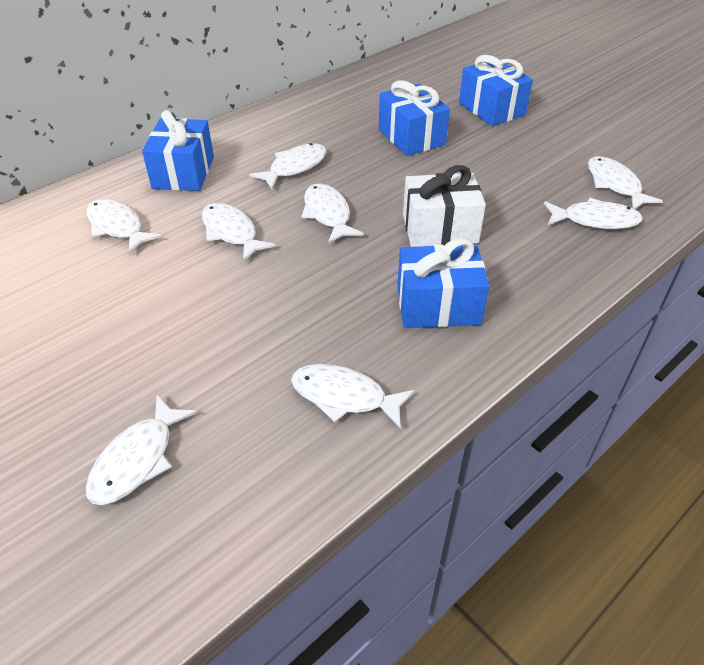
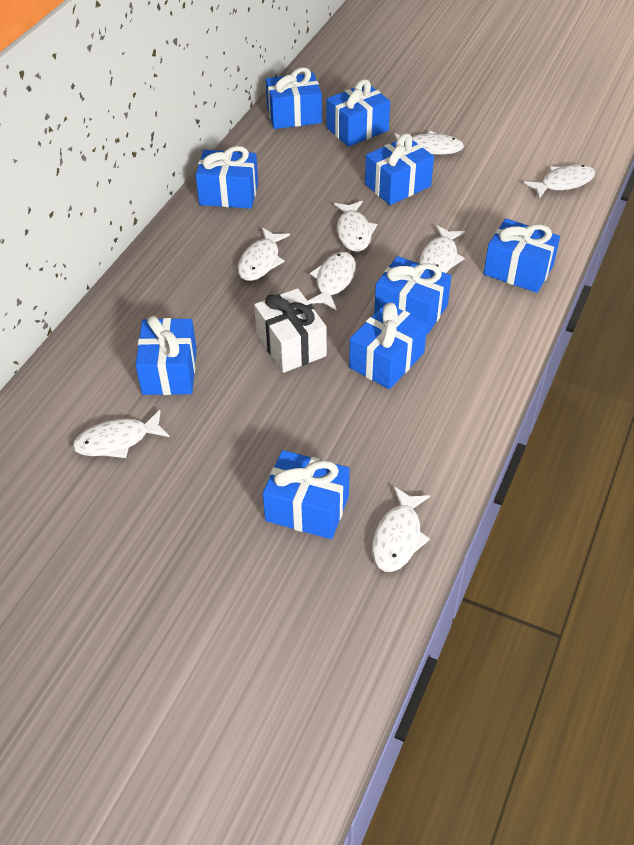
blue gift: 4 -> 9

